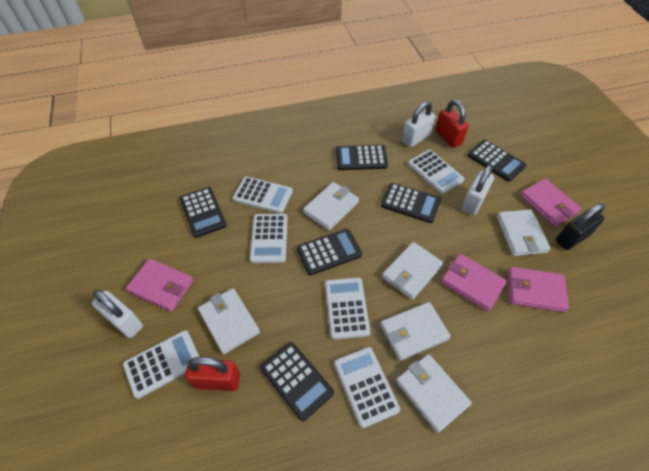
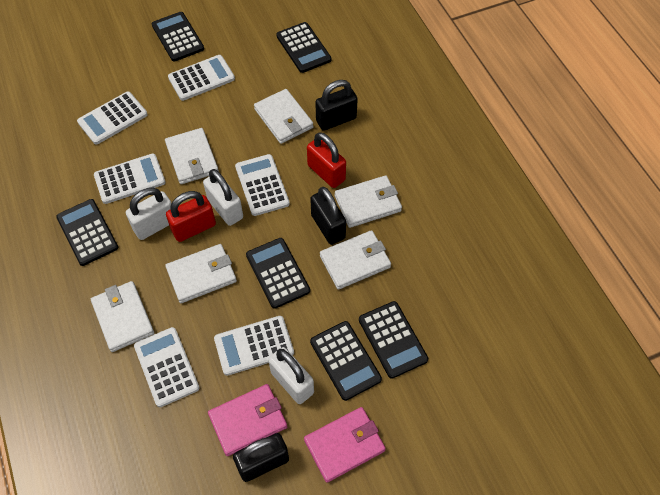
black padlock: 1 -> 3
pink wallet: 4 -> 2

